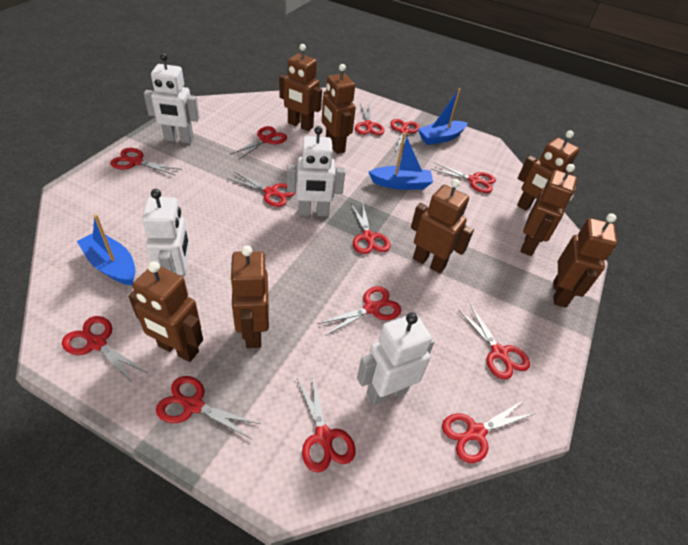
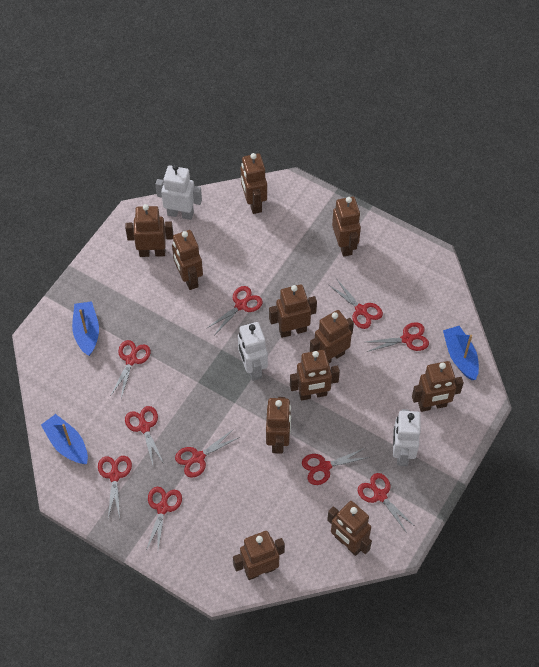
brown robot: 8 -> 11
red scissors: 13 -> 10
white robot: 4 -> 3

